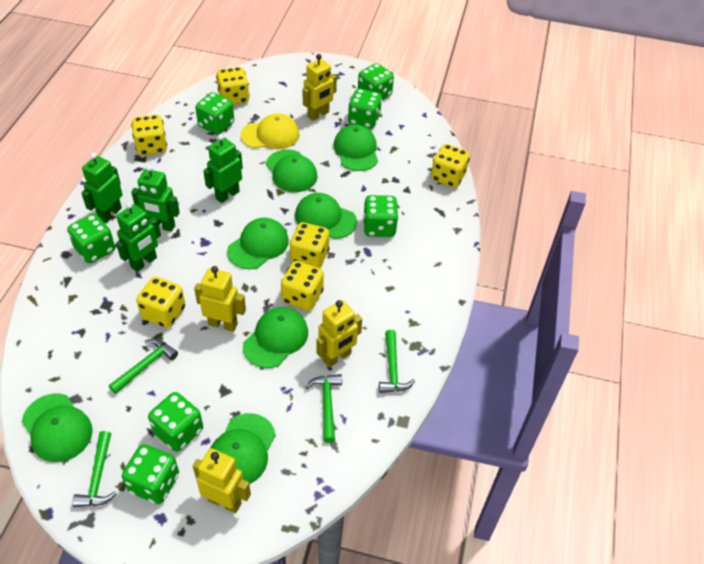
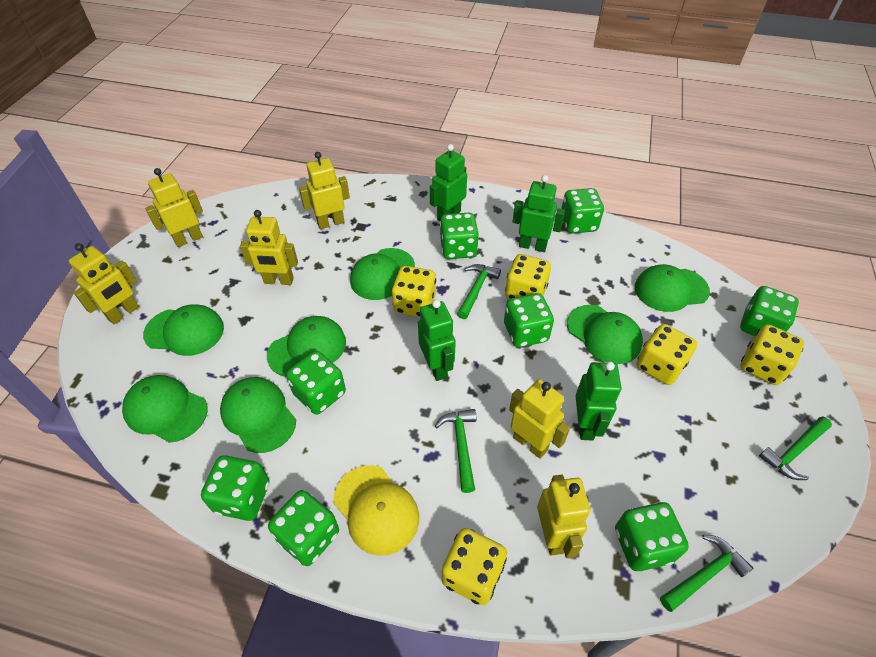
green dice: 7 -> 8
yellow dice: 6 -> 5
yellow robot: 4 -> 6

